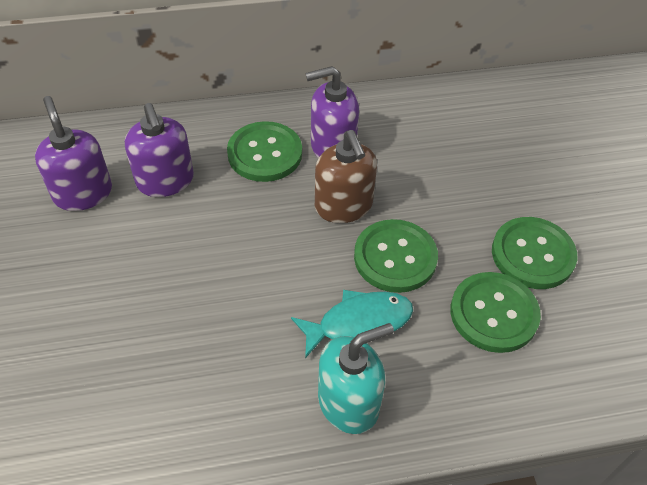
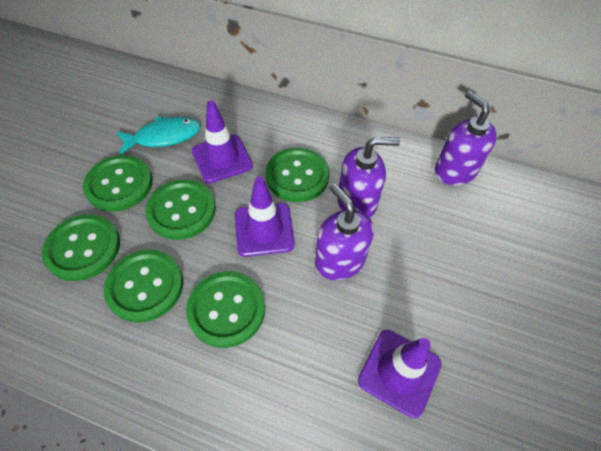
brown soap dispenser: 1 -> 0
green button: 4 -> 6
purple traffic cone: 0 -> 3
turquoise soap dispenser: 1 -> 0

